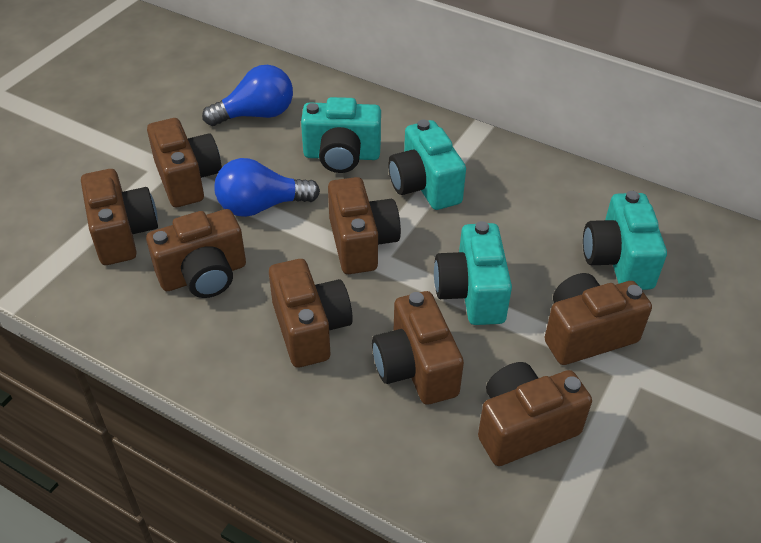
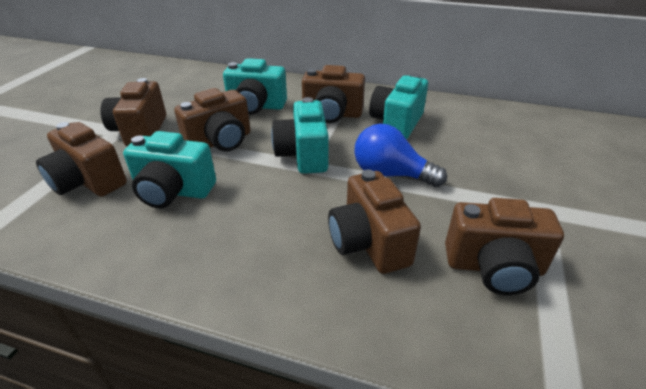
blue light bulb: 2 -> 1
brown camera: 8 -> 6

